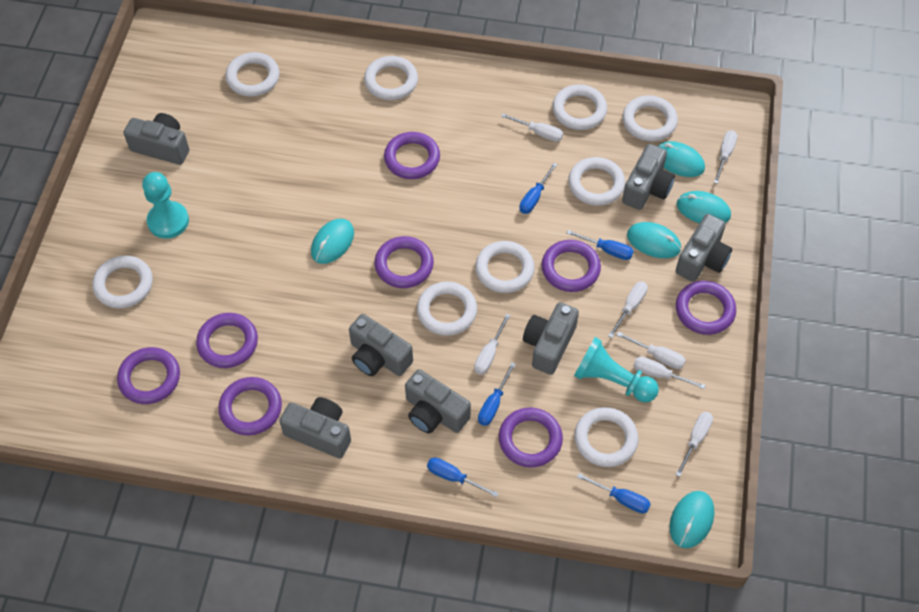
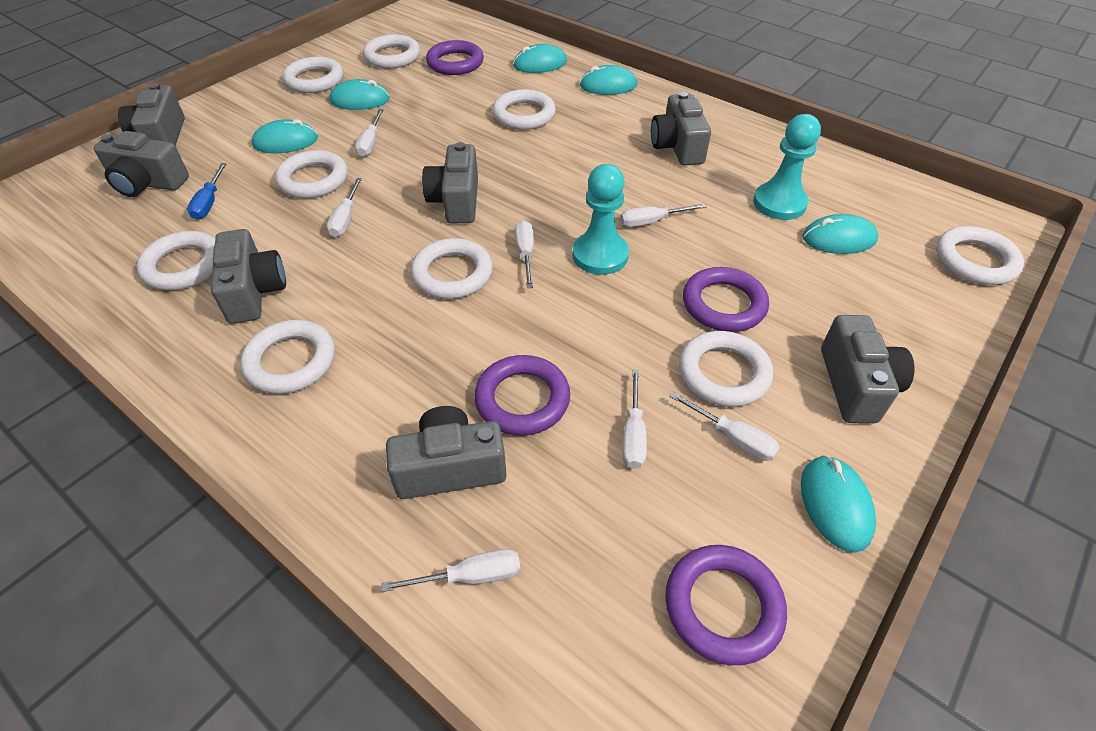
blue screwdriver: 5 -> 1
purple ring: 8 -> 4
turquoise mouse: 5 -> 6

